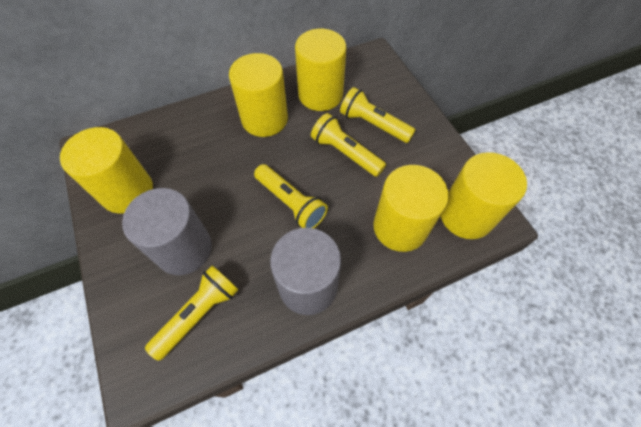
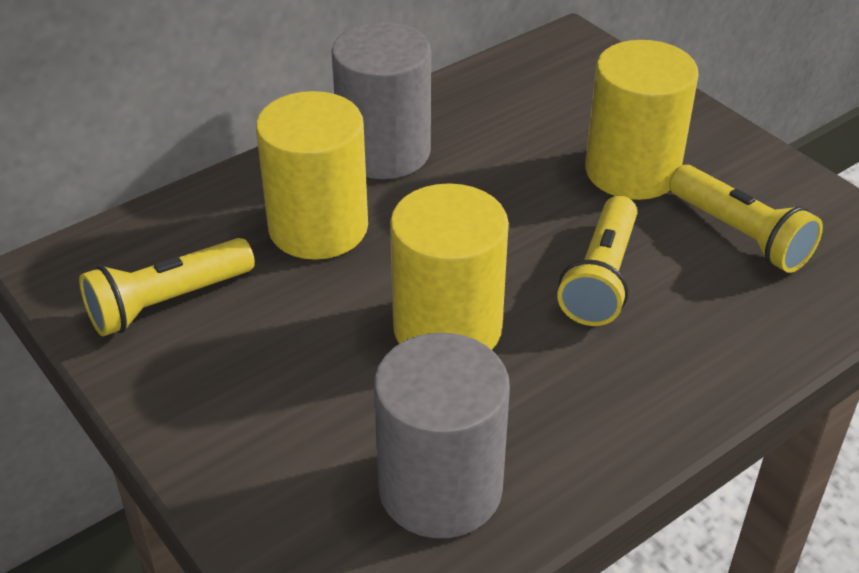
yellow cylinder: 5 -> 3
yellow flashlight: 4 -> 3

